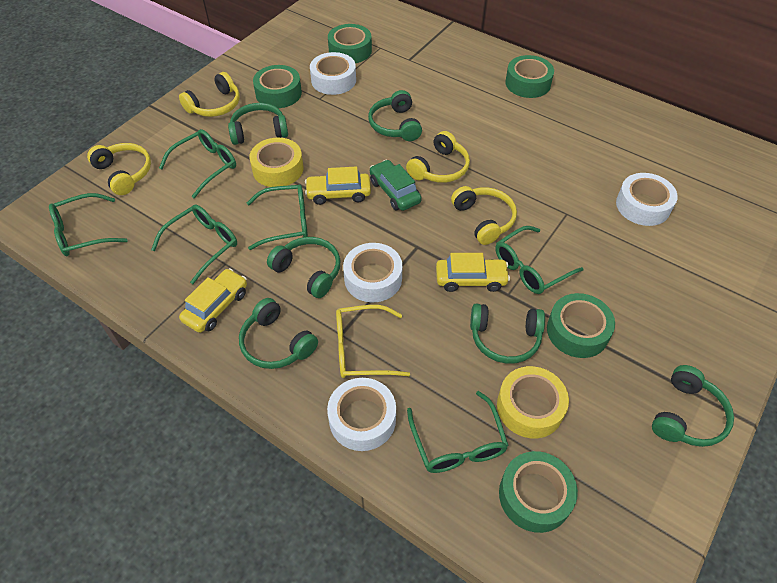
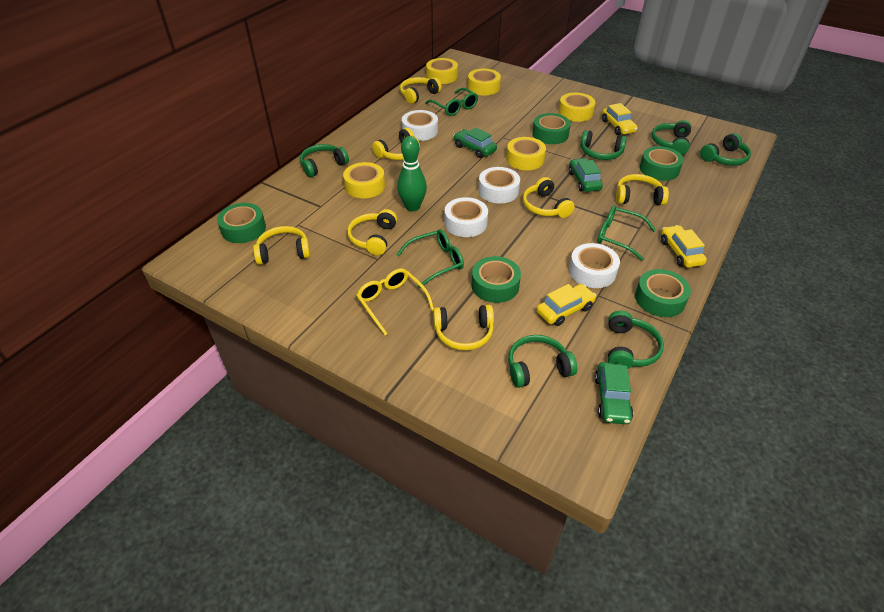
green bowling pin: 0 -> 1
green car: 1 -> 3
green glasses: 6 -> 3
yellow headphones: 4 -> 7
yellow tape: 2 -> 5

